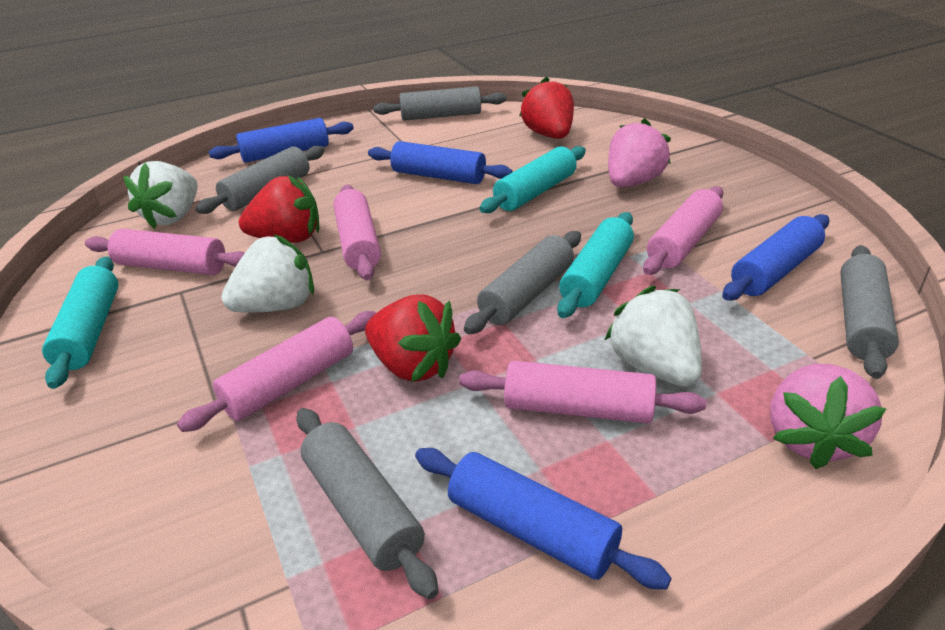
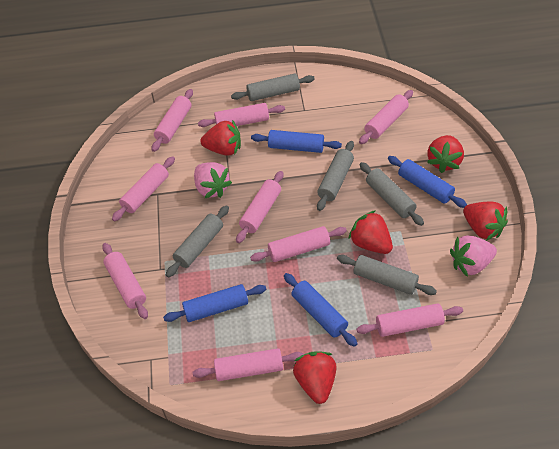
pink rolling pin: 5 -> 9
red strawberry: 3 -> 5
turquoise rolling pin: 3 -> 0
white strawberry: 3 -> 0

